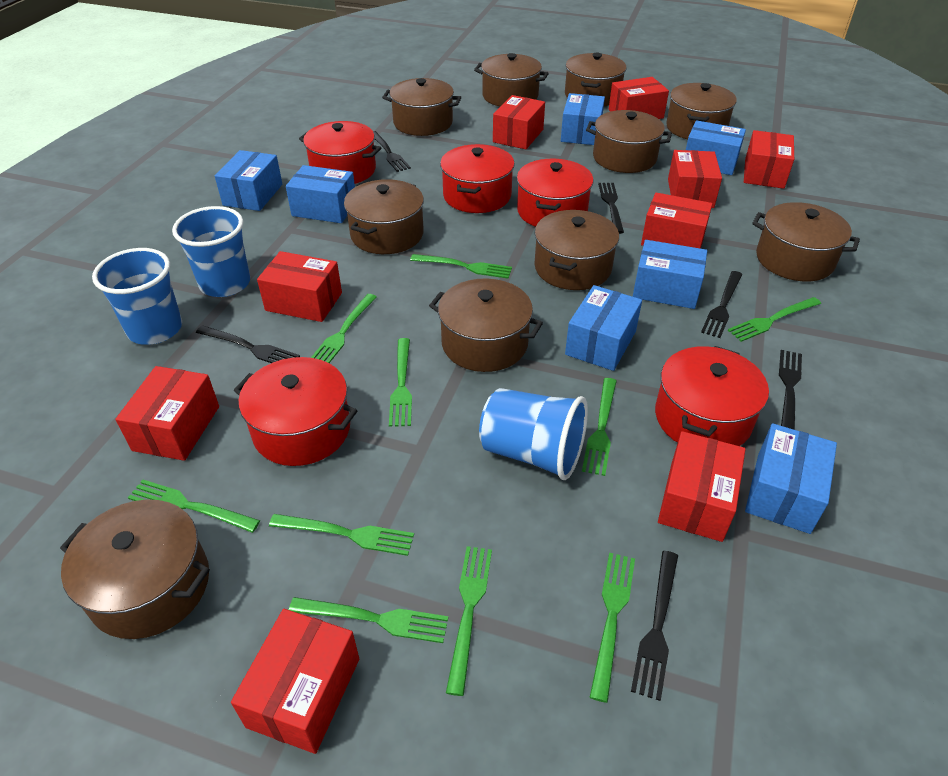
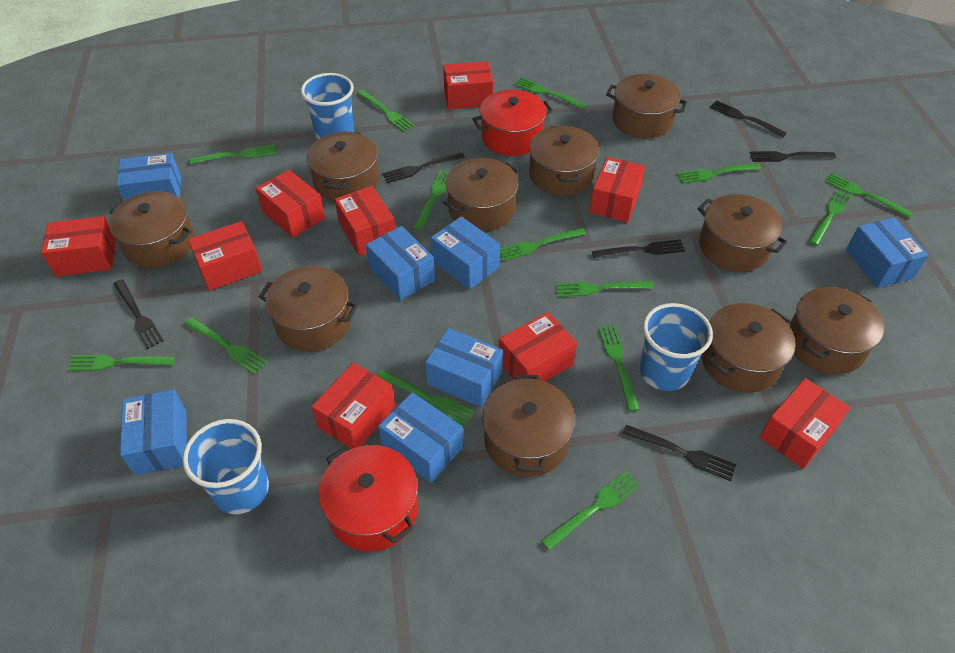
green fork: 10 -> 14
red pot: 5 -> 2

